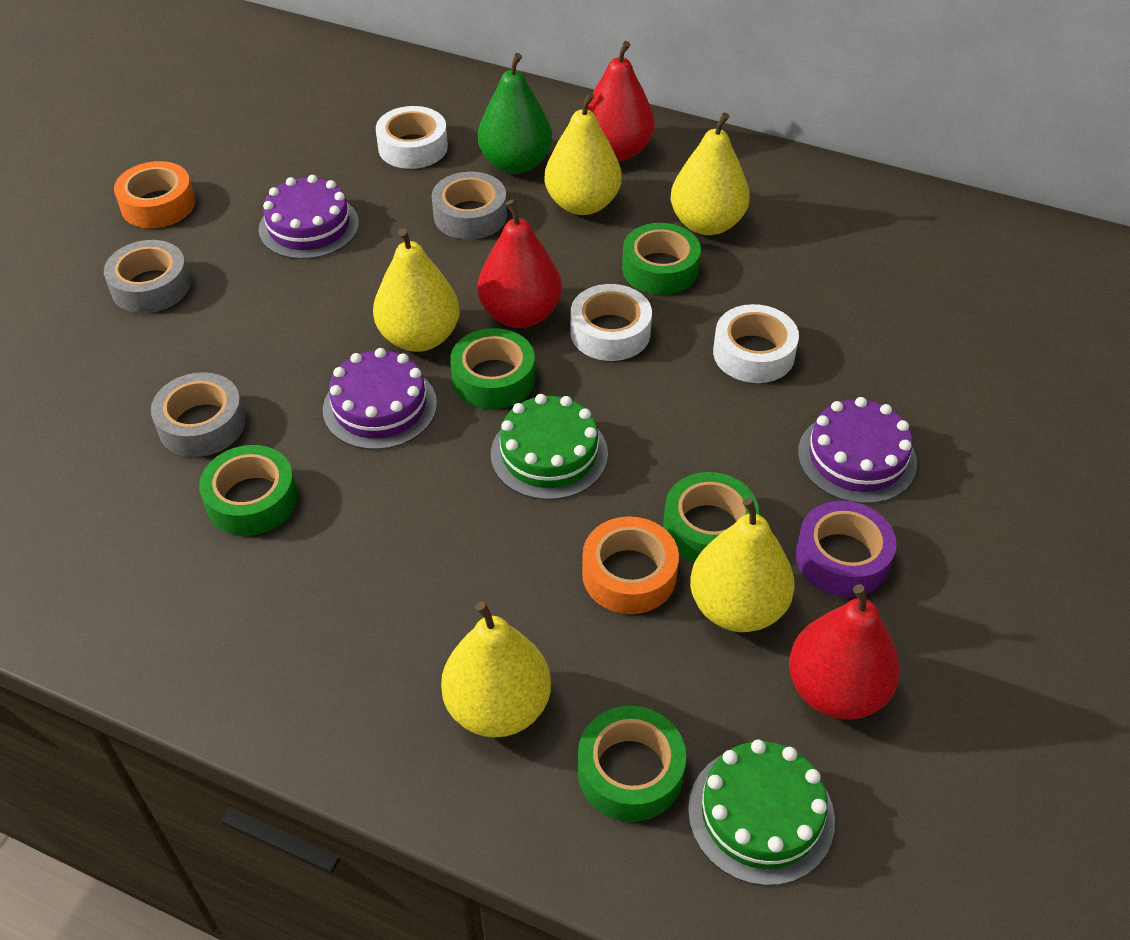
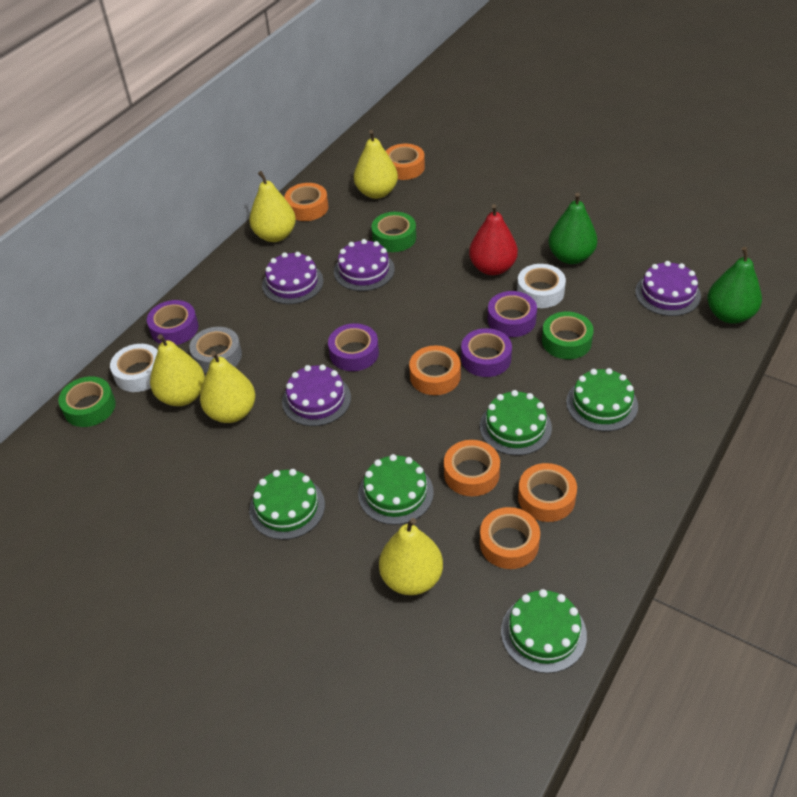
green cake: 2 -> 5
green pear: 1 -> 2
green tape: 5 -> 3
grey tape: 3 -> 1
orange tape: 2 -> 6
purple cake: 3 -> 4
purple tape: 1 -> 4
red pear: 3 -> 1
white tape: 3 -> 2

